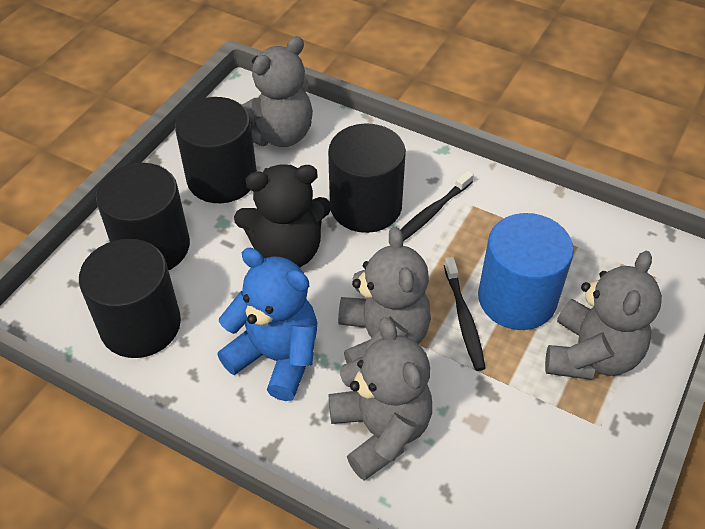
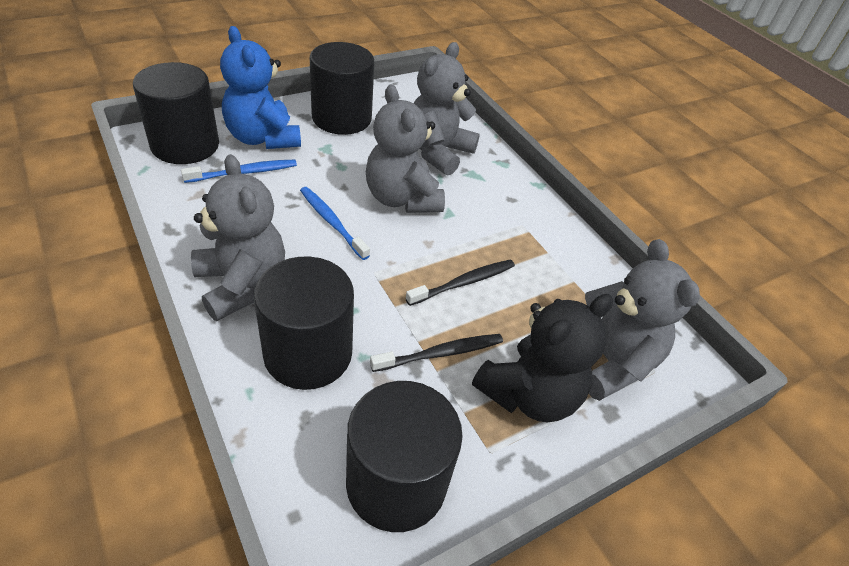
blue cylinder: 1 -> 0
blue toothbrush: 0 -> 2

